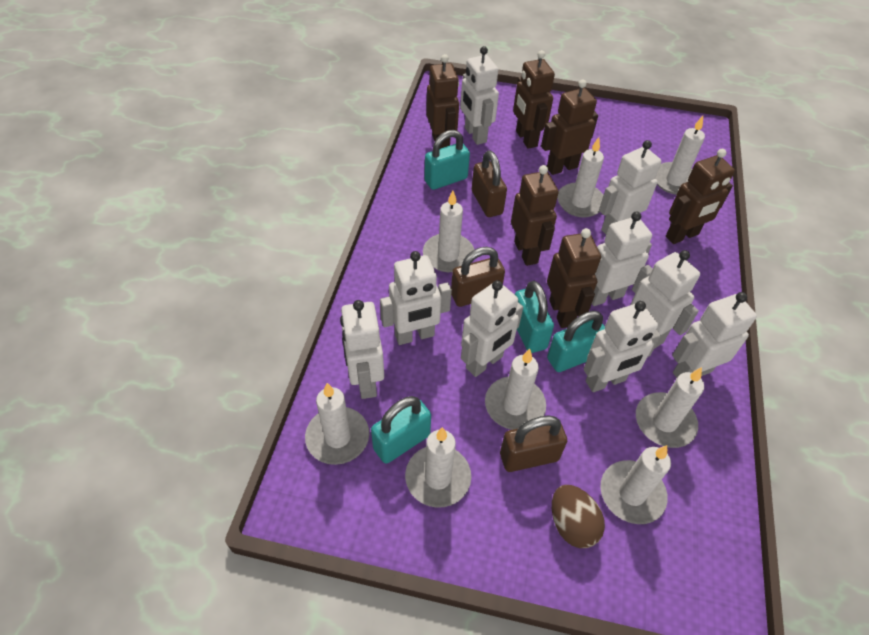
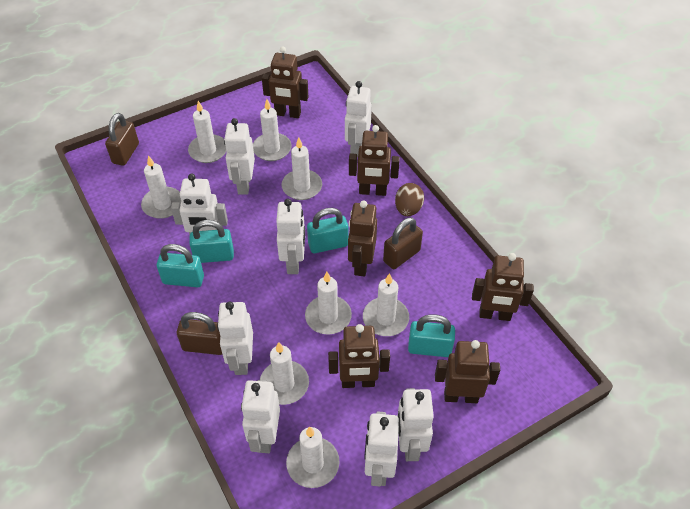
white robot: 9 -> 8

